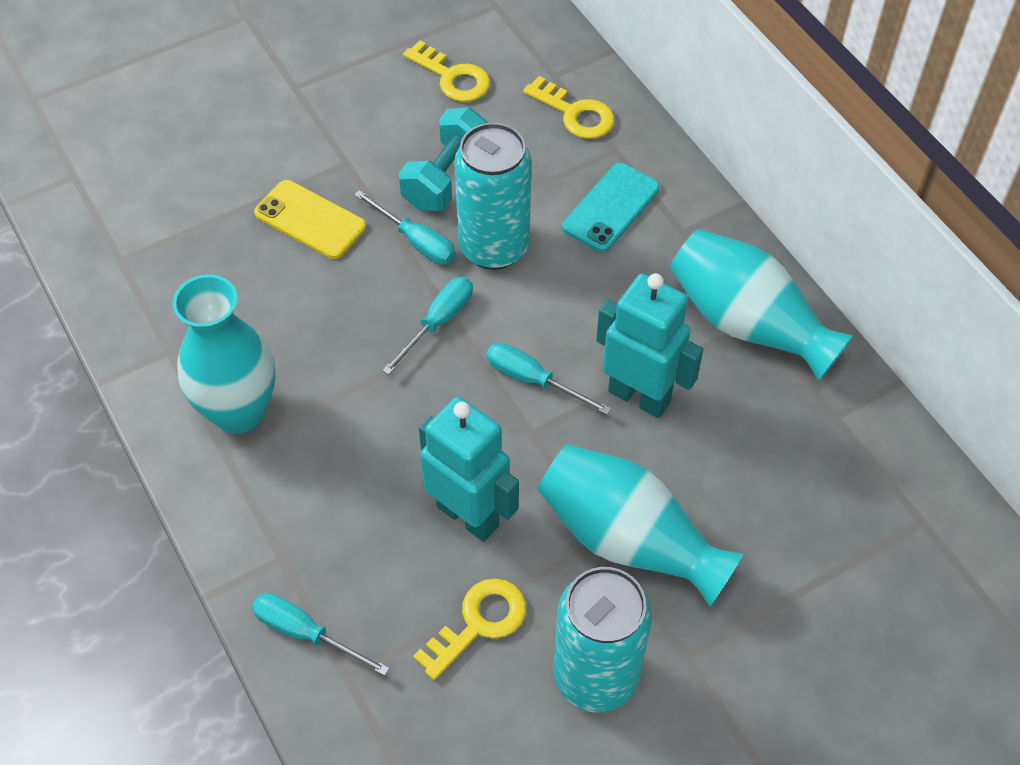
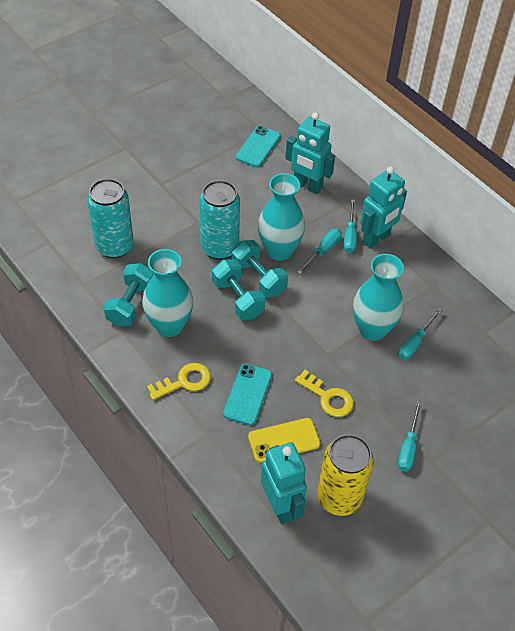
turquoise dumbbell: 1 -> 3
turquoise phone: 1 -> 2
turquoise robot: 2 -> 3
yellow can: 0 -> 1
yellow key: 3 -> 2

